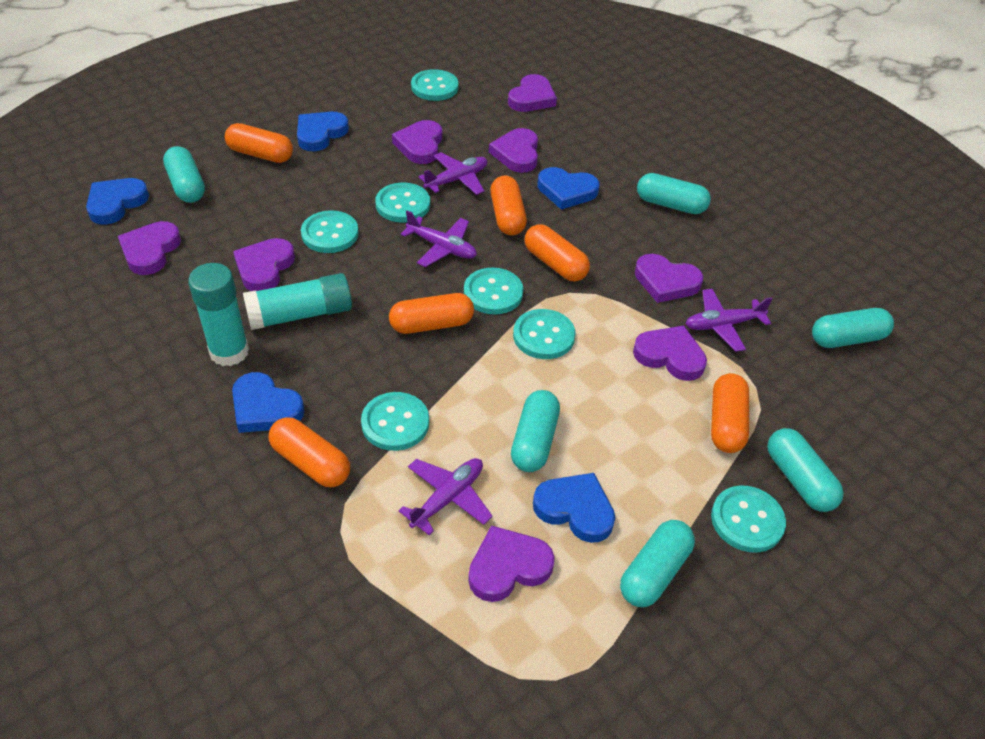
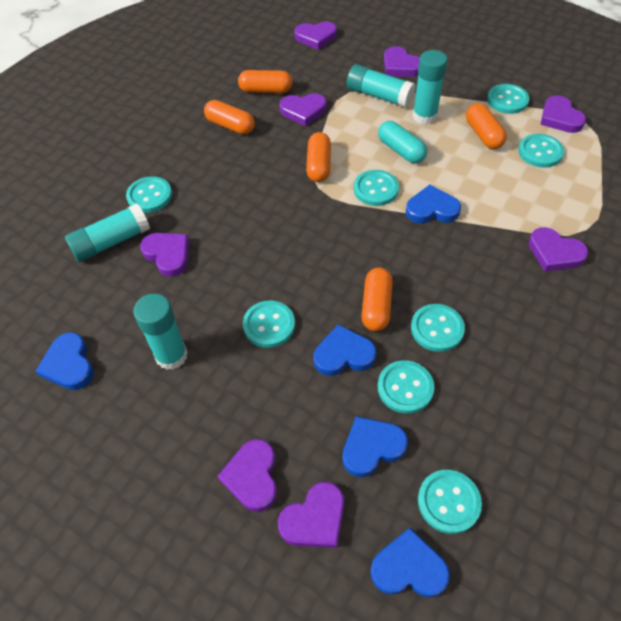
orange capsule: 6 -> 5
purple plane: 4 -> 0
turquoise button: 7 -> 8
turquoise capsule: 6 -> 1
turquoise glue stick: 2 -> 4

